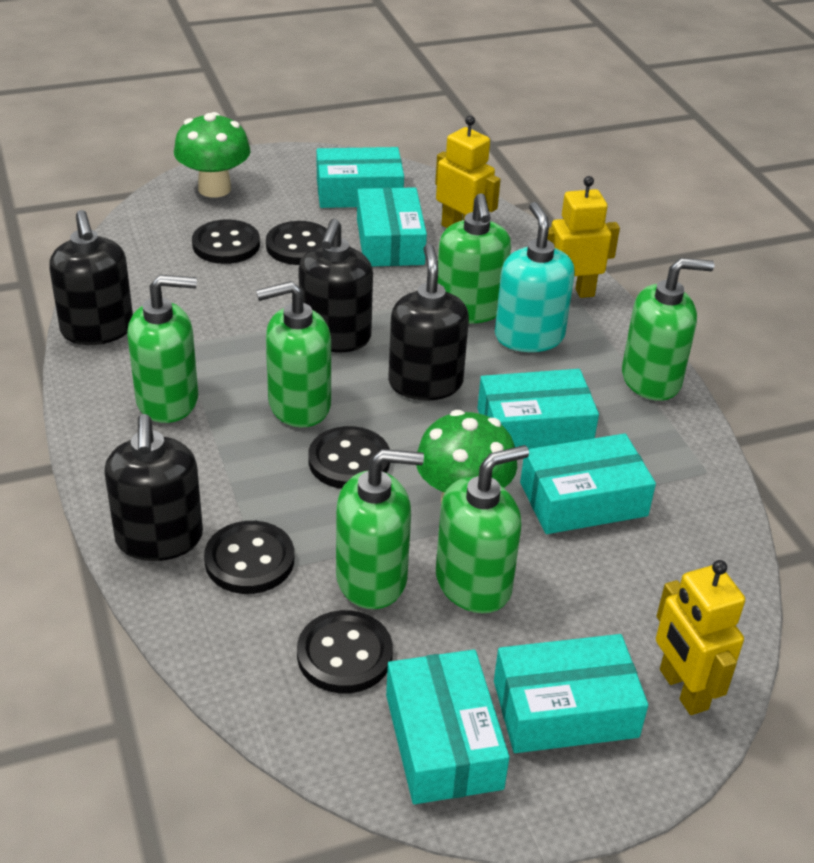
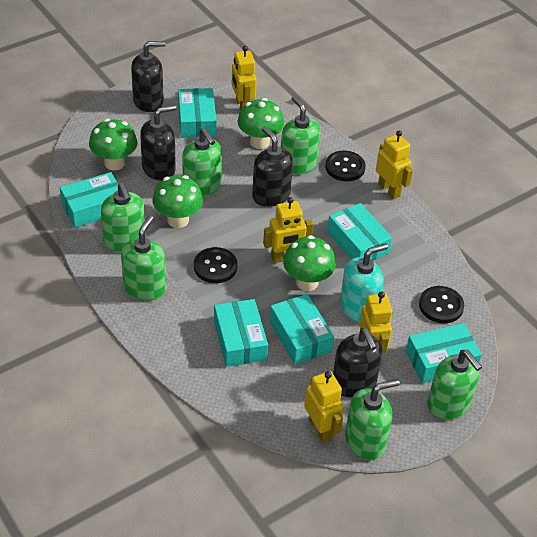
black button: 5 -> 3
green mushroom: 2 -> 4
yellow robot: 3 -> 5

